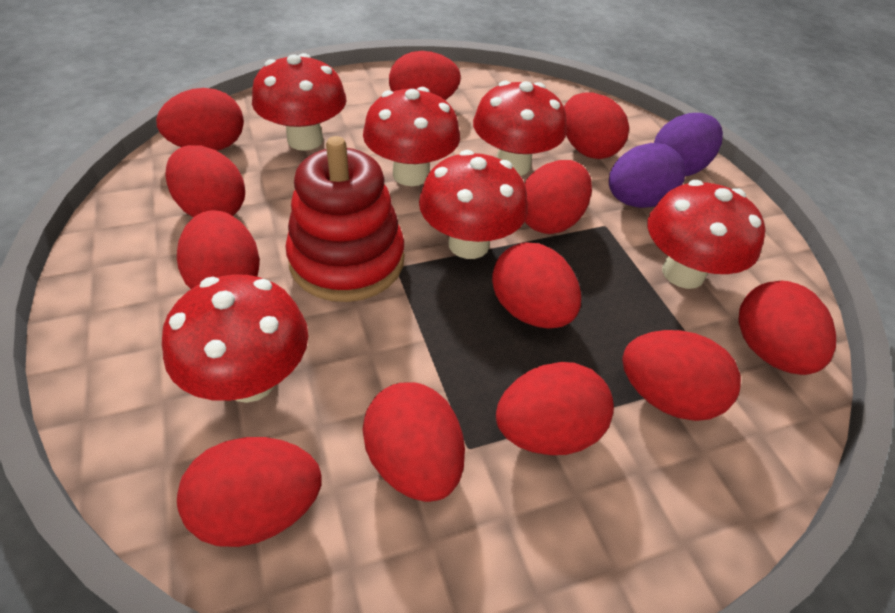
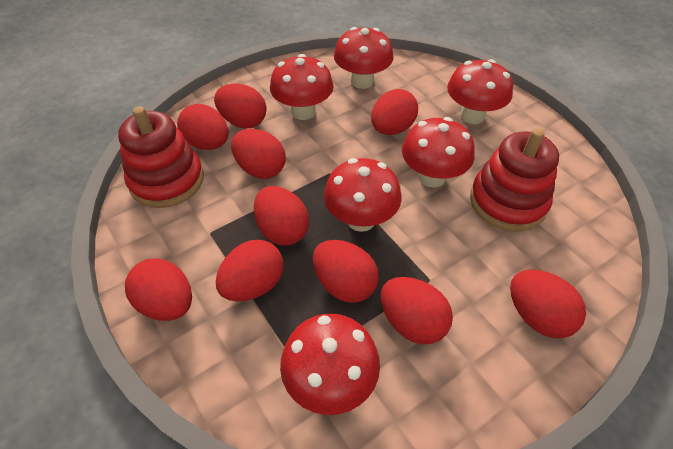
purple egg: 2 -> 0
red egg: 12 -> 10
red stacking toy: 1 -> 2

